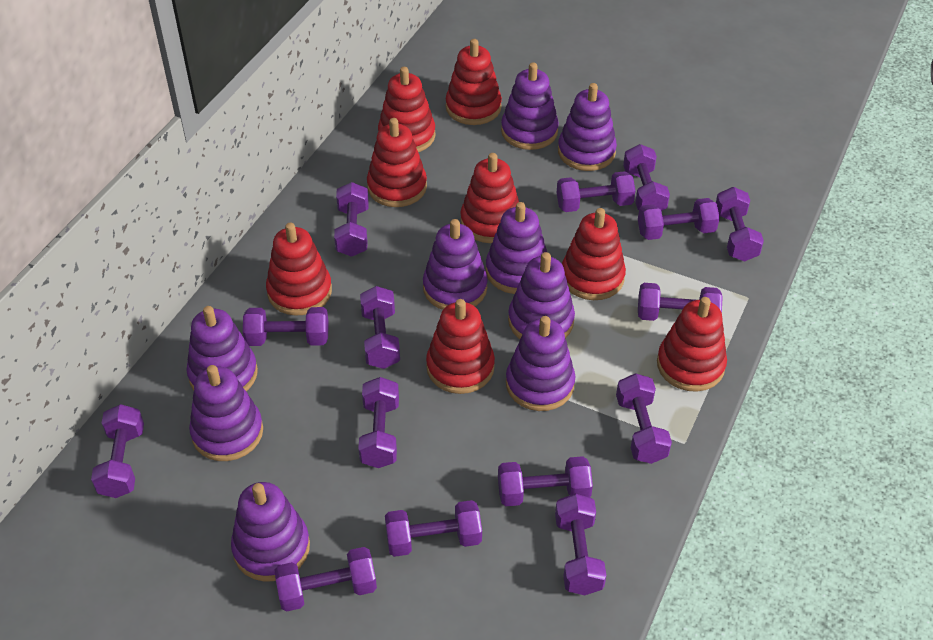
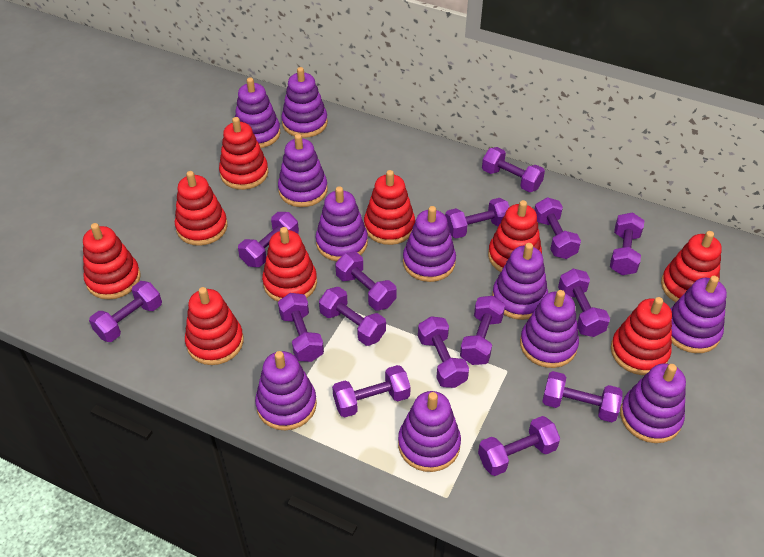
purple stacking toy: 9 -> 11
red stacking toy: 8 -> 9

